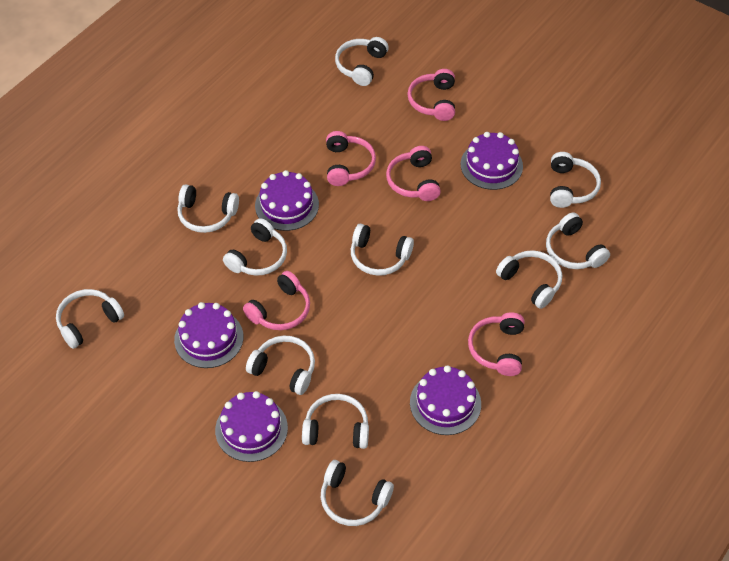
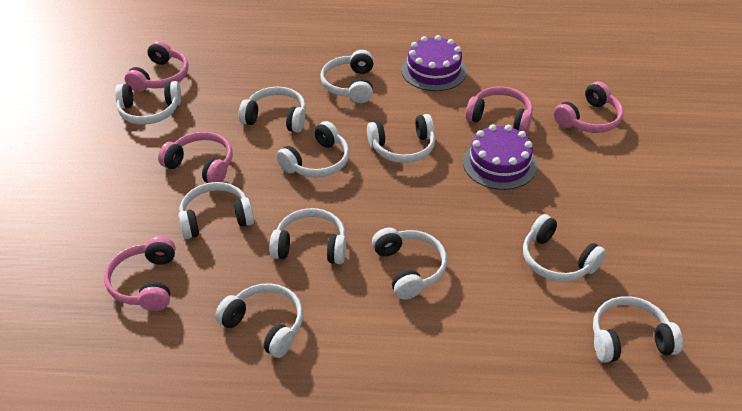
purple cake: 5 -> 2

